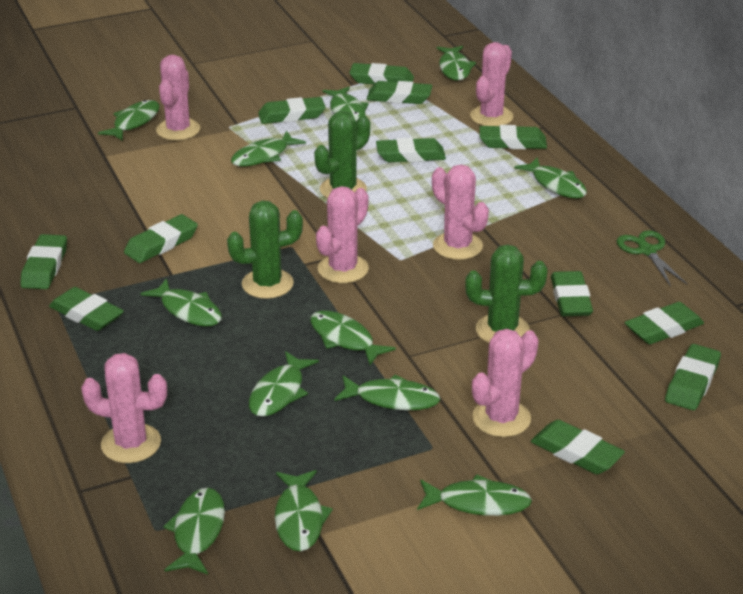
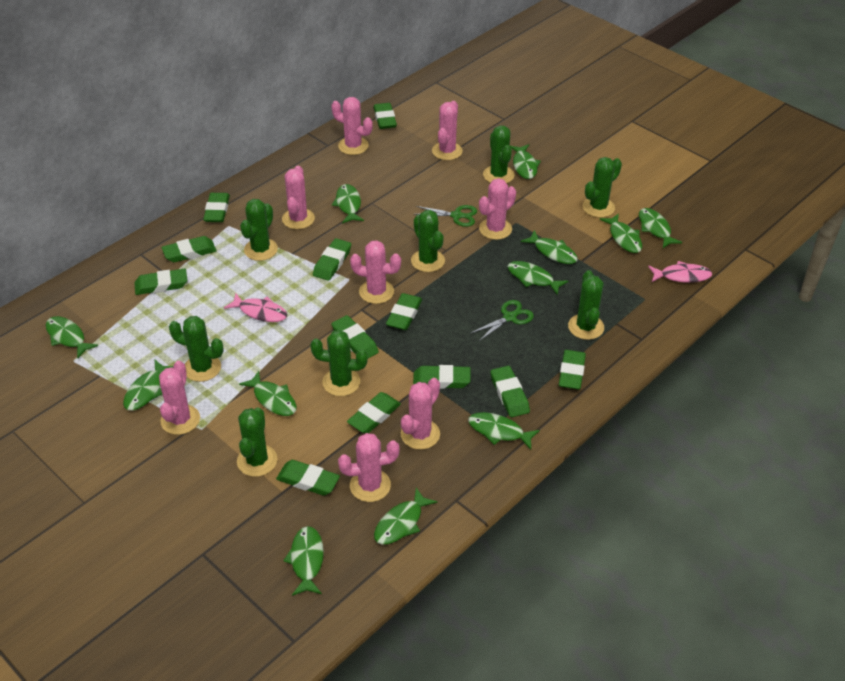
green cactus: 3 -> 8
green scissors: 1 -> 2
pink cactus: 6 -> 8
pink fish: 0 -> 2

